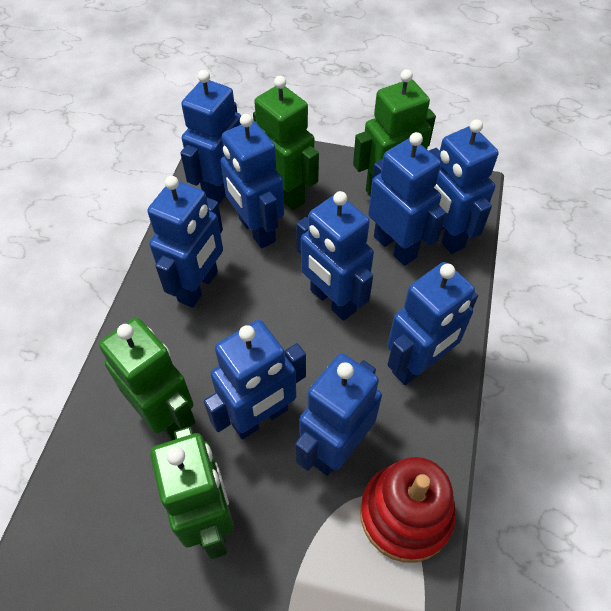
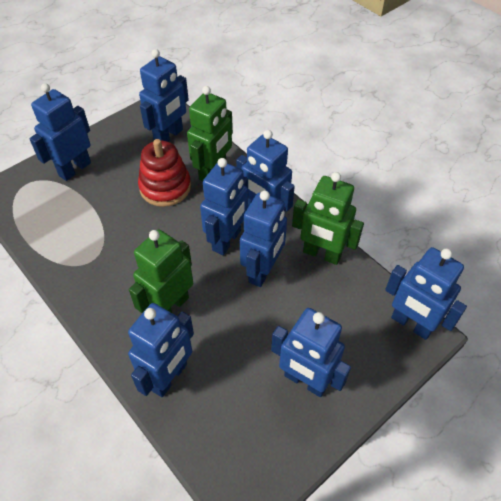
blue robot: 9 -> 8
green robot: 4 -> 3

